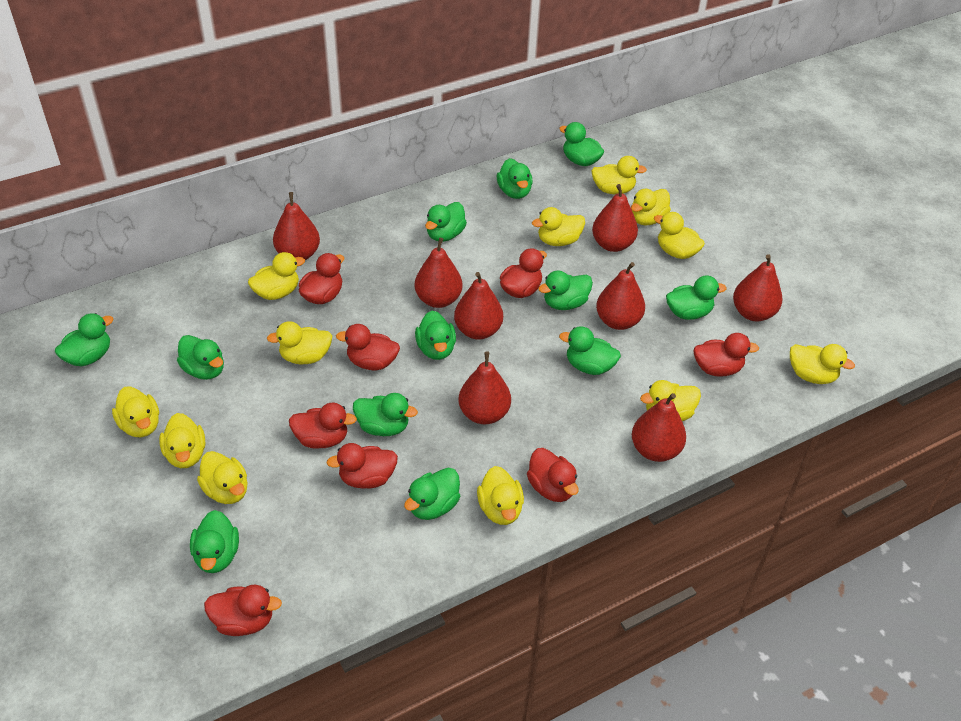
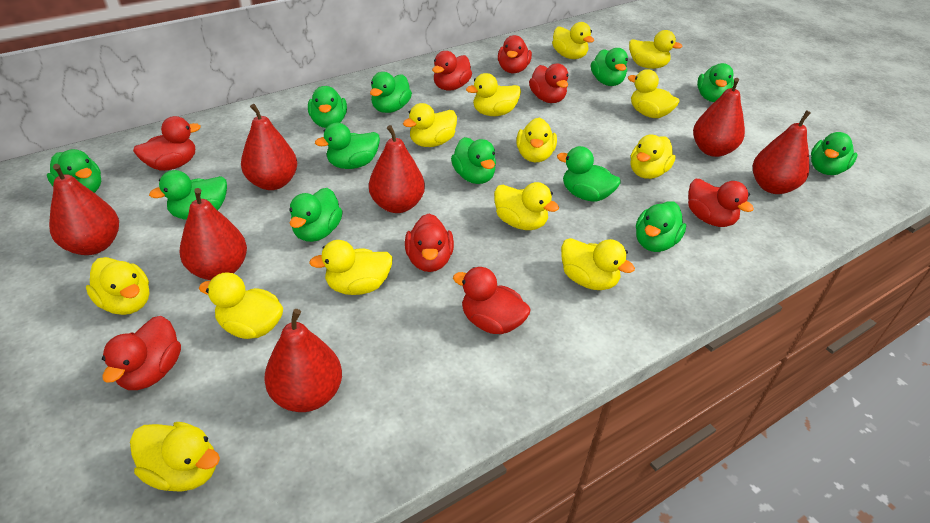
red pear: 8 -> 7
yellow duck: 12 -> 13

